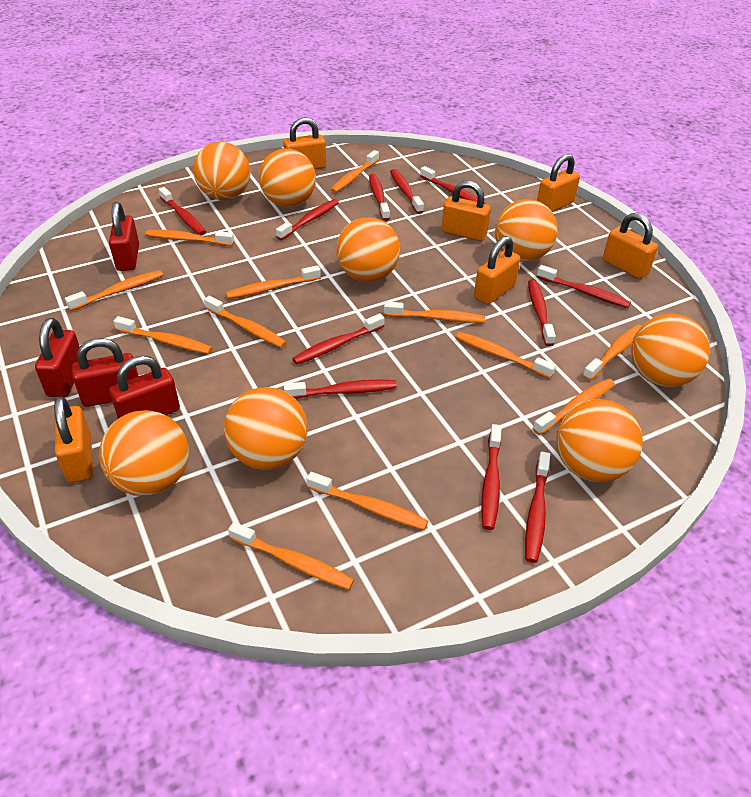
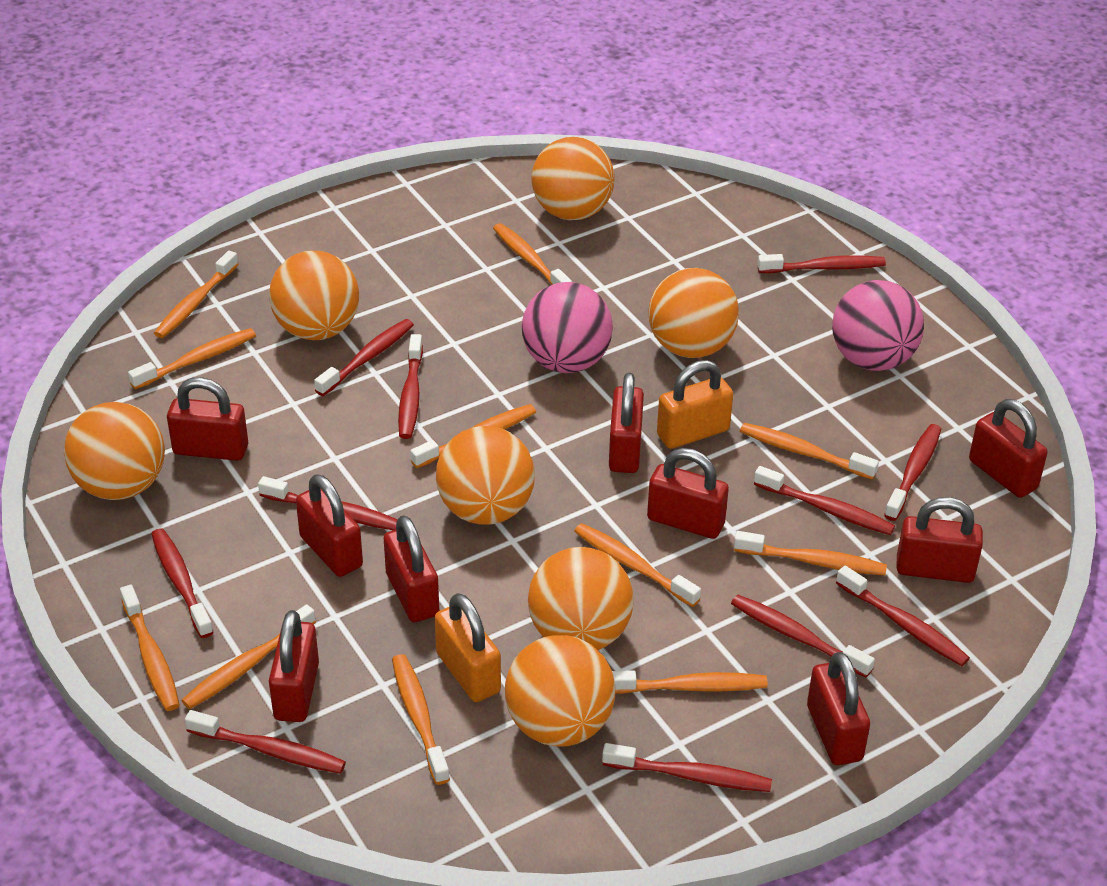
orange ball: 8 -> 7
orange padlock: 6 -> 2
orange toothbrush: 12 -> 11
pink ball: 0 -> 2
red padlock: 4 -> 9

